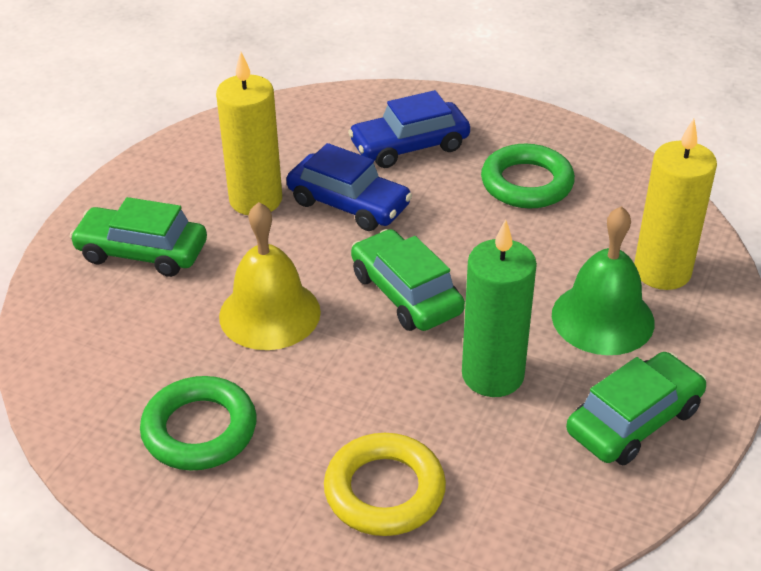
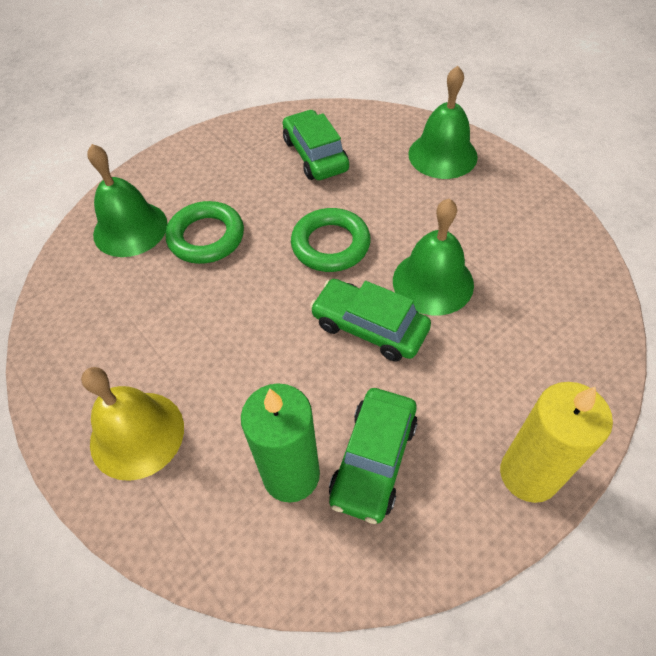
blue car: 2 -> 0
green bell: 1 -> 3
yellow candle: 2 -> 1
yellow ring: 1 -> 0

